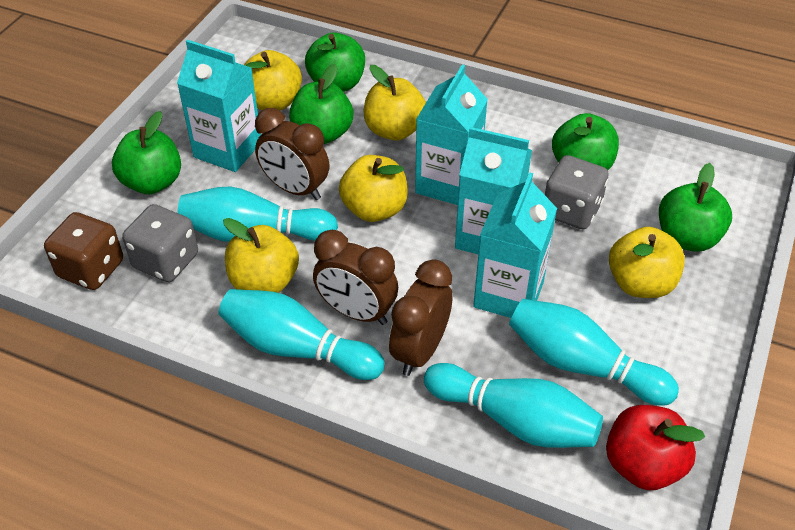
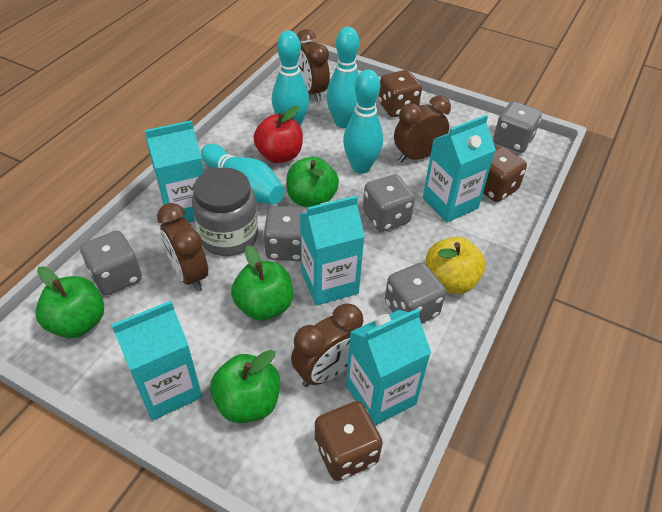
brown clock: 3 -> 4
brown dice: 1 -> 3
green apple: 5 -> 4
grey dice: 2 -> 5
grey jar: 0 -> 1
turquoise carton: 4 -> 5
yellow apple: 5 -> 1

